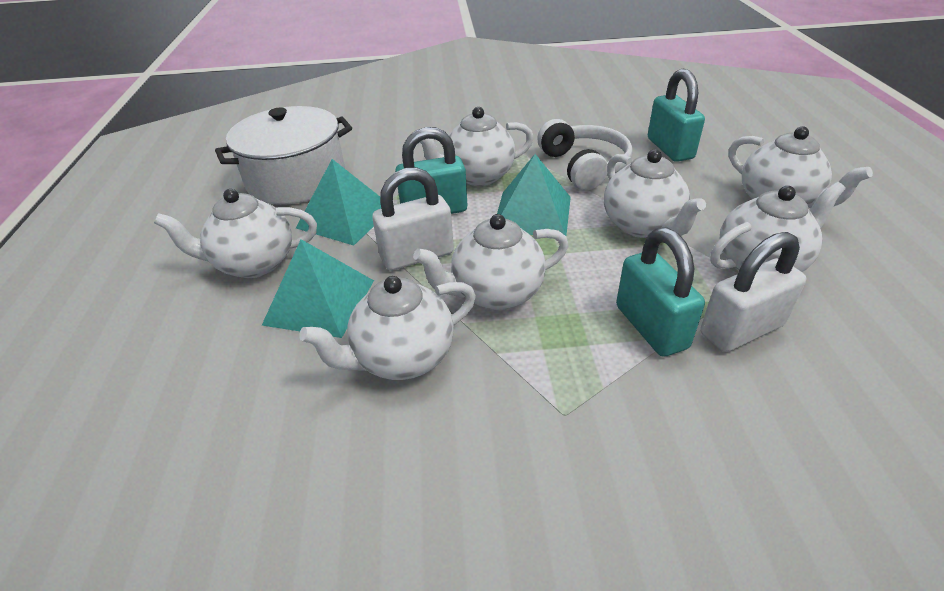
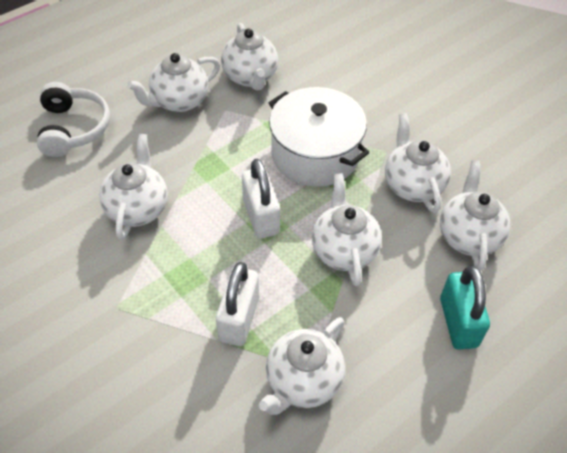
turquoise padlock: 3 -> 1
turquoise pyramid: 3 -> 0

